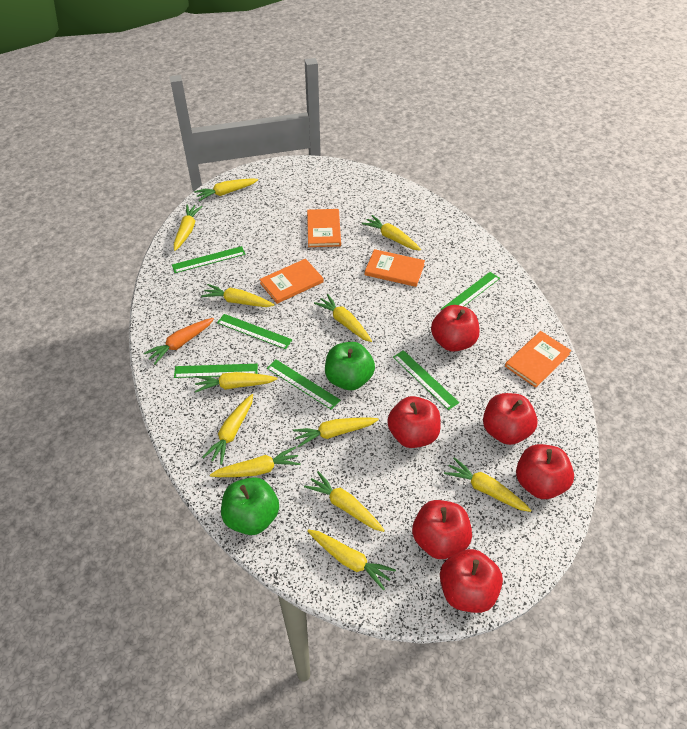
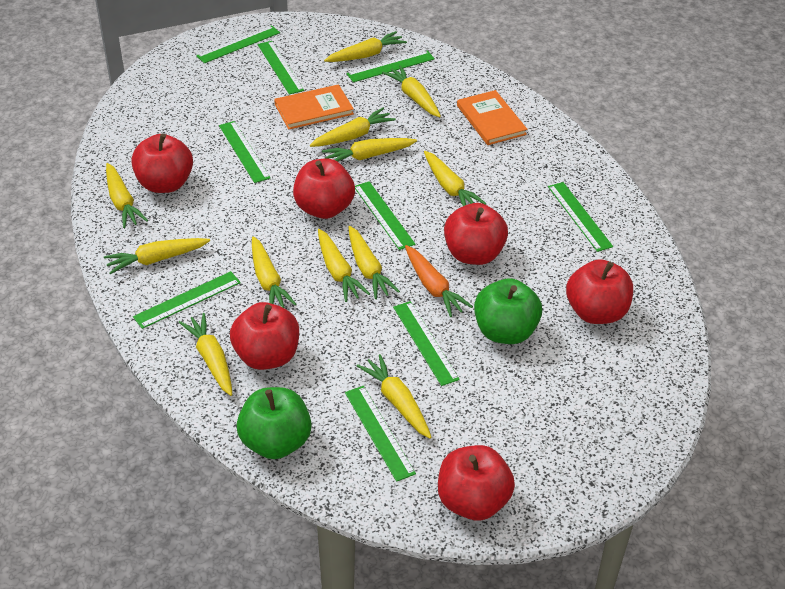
green ruler: 6 -> 9
orange book: 4 -> 2

